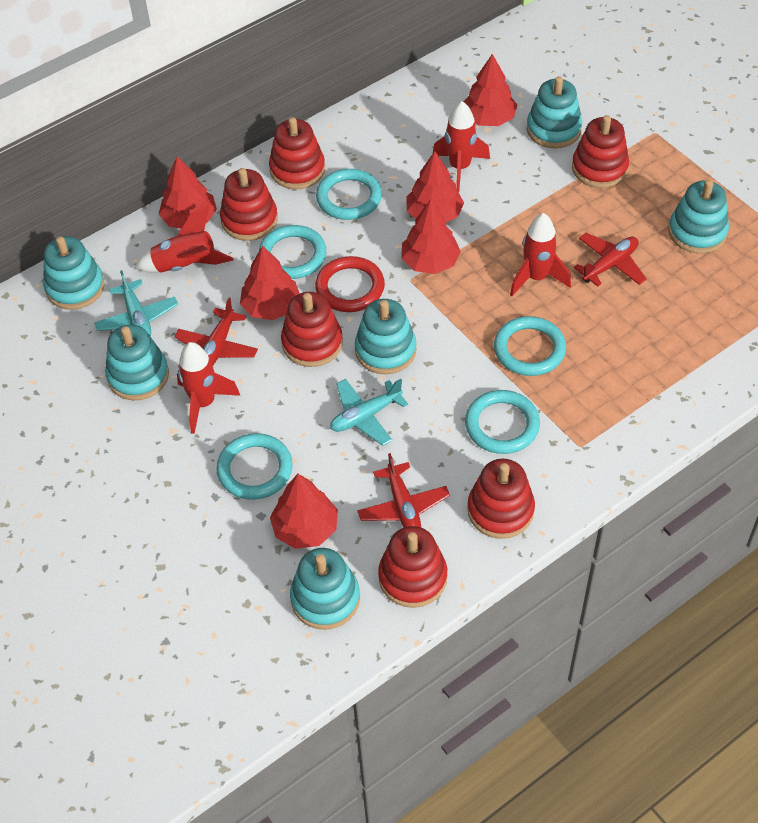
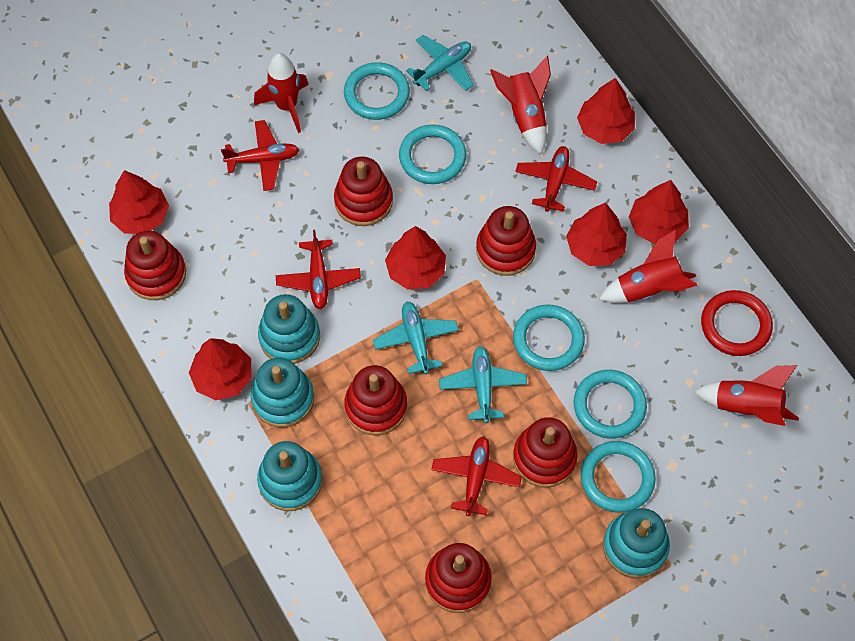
red plane: 3 -> 4
turquoise plane: 2 -> 3
turquoise stacking toy: 6 -> 4

